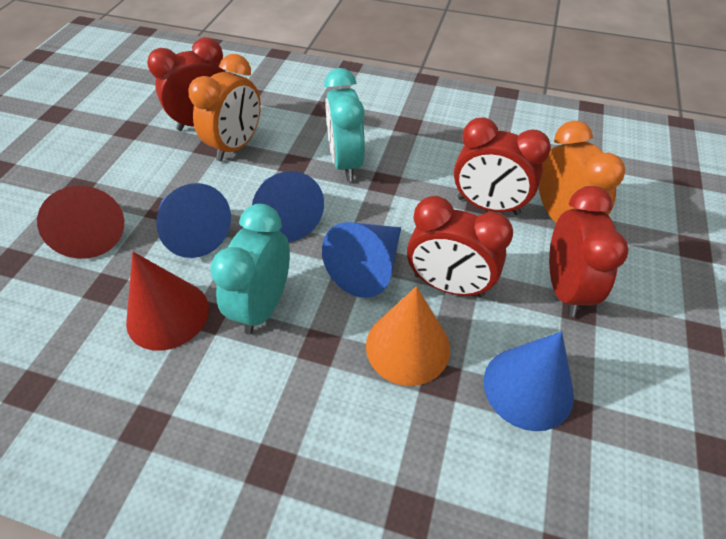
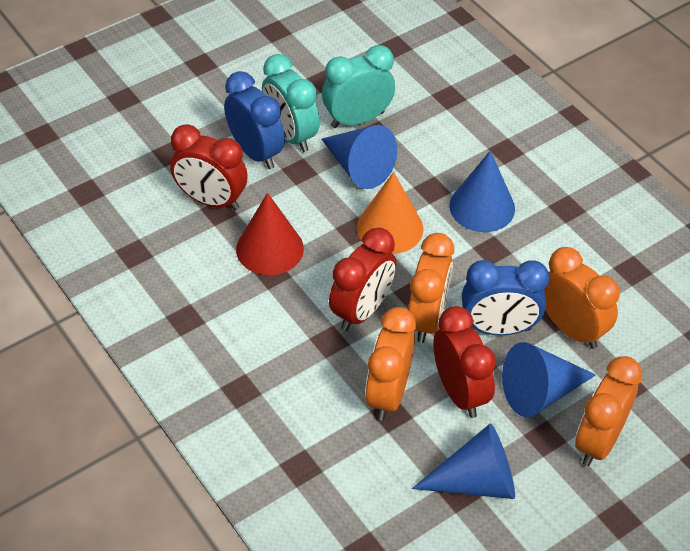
blue clock: 0 -> 2
orange clock: 2 -> 4
red clock: 4 -> 3
red cone: 2 -> 1

